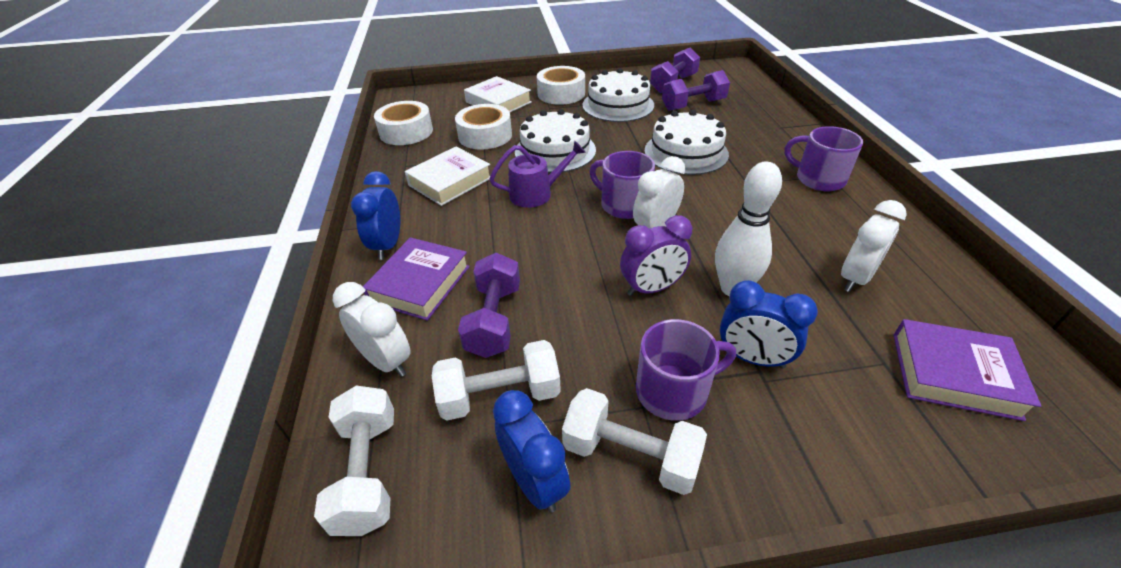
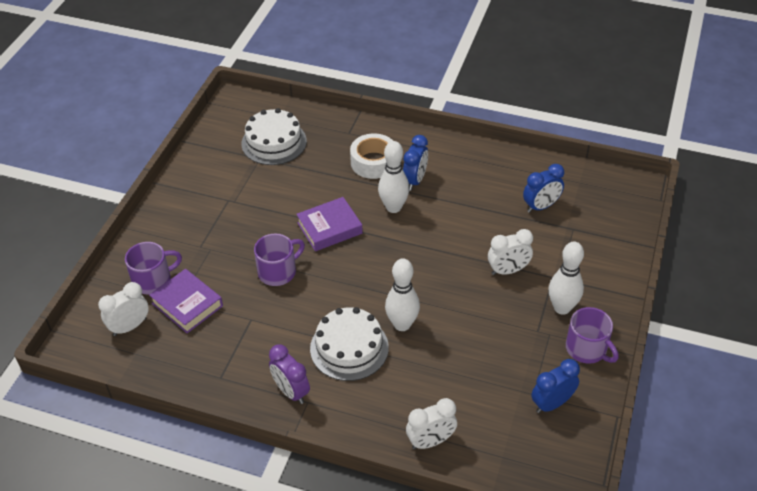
purple dumbbell: 3 -> 0
purple watering can: 1 -> 0
white book: 2 -> 0
white bowling pin: 1 -> 3
white cake: 3 -> 2
white dumbbell: 3 -> 0
white tape: 3 -> 1

